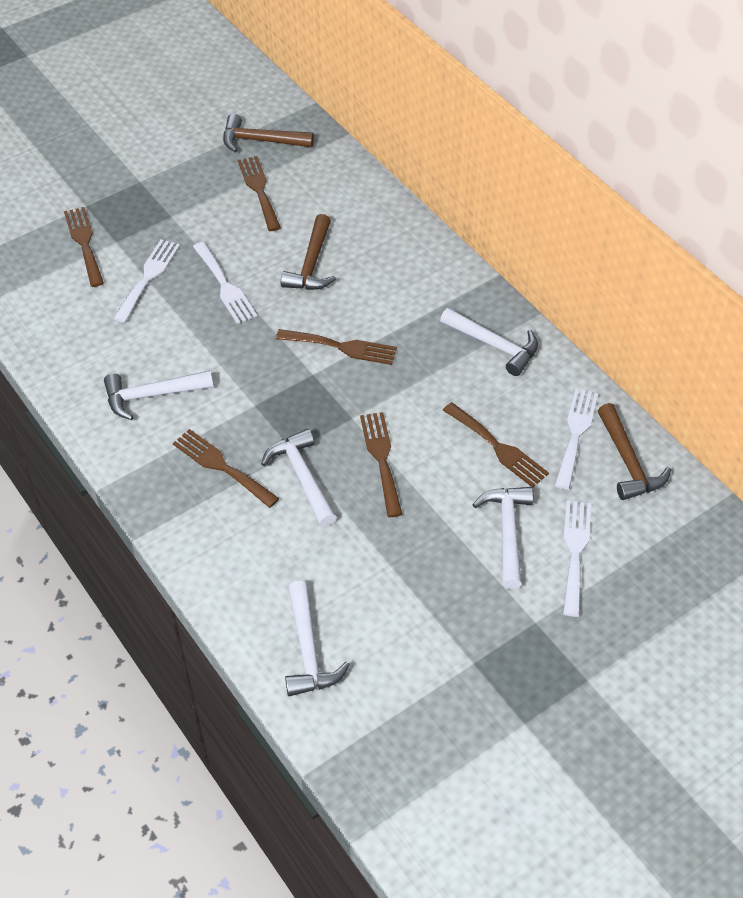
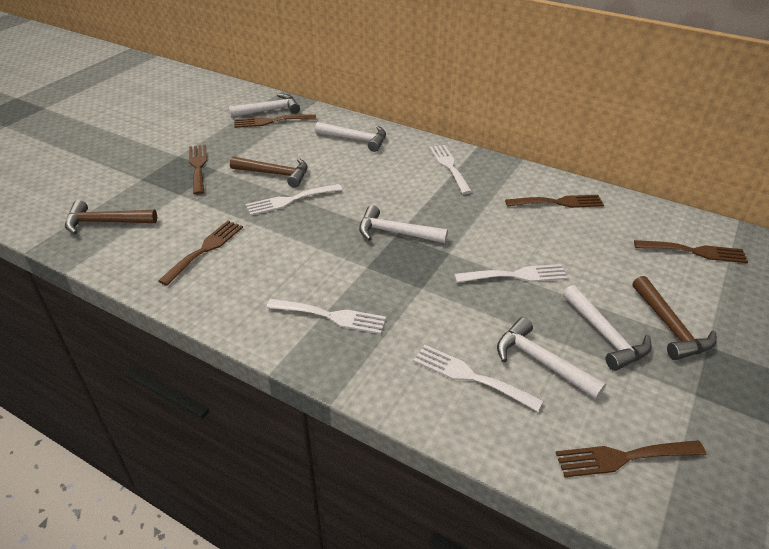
white fork: 4 -> 5

